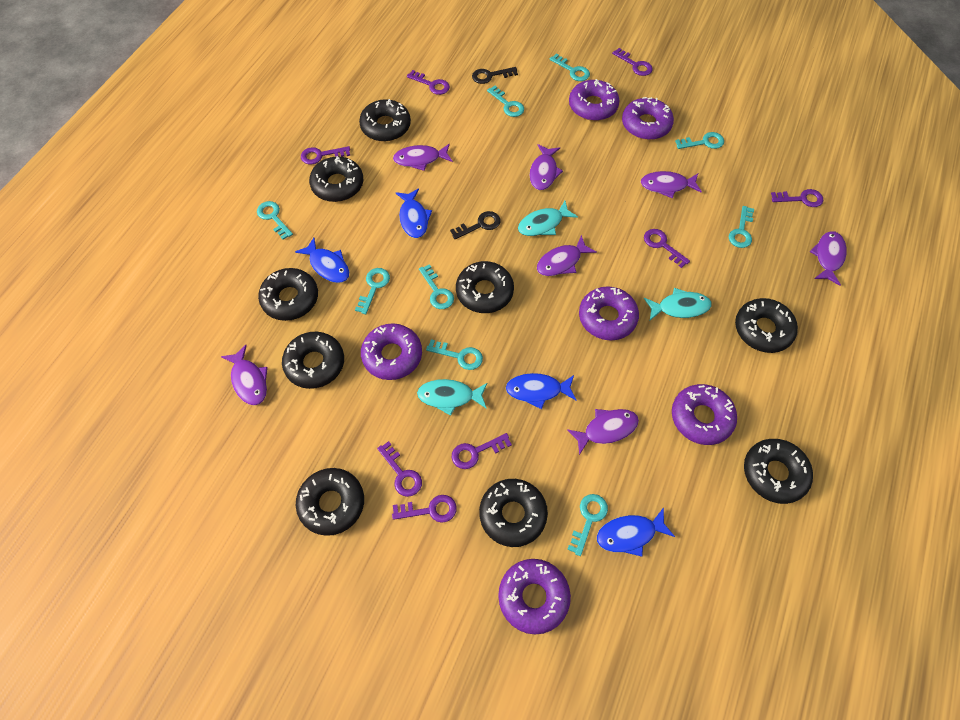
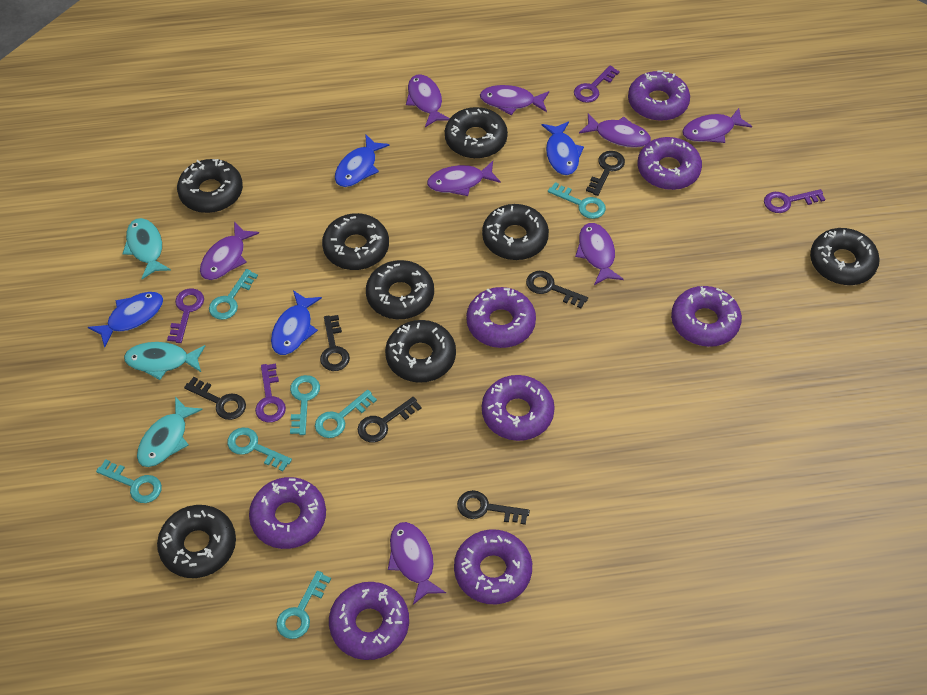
black donut: 9 -> 8
black key: 2 -> 6
purple donut: 6 -> 8
purple fish: 7 -> 8
purple key: 8 -> 4
turquoise key: 9 -> 7

